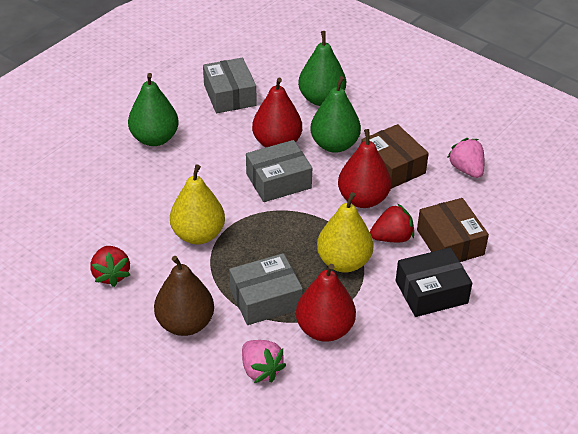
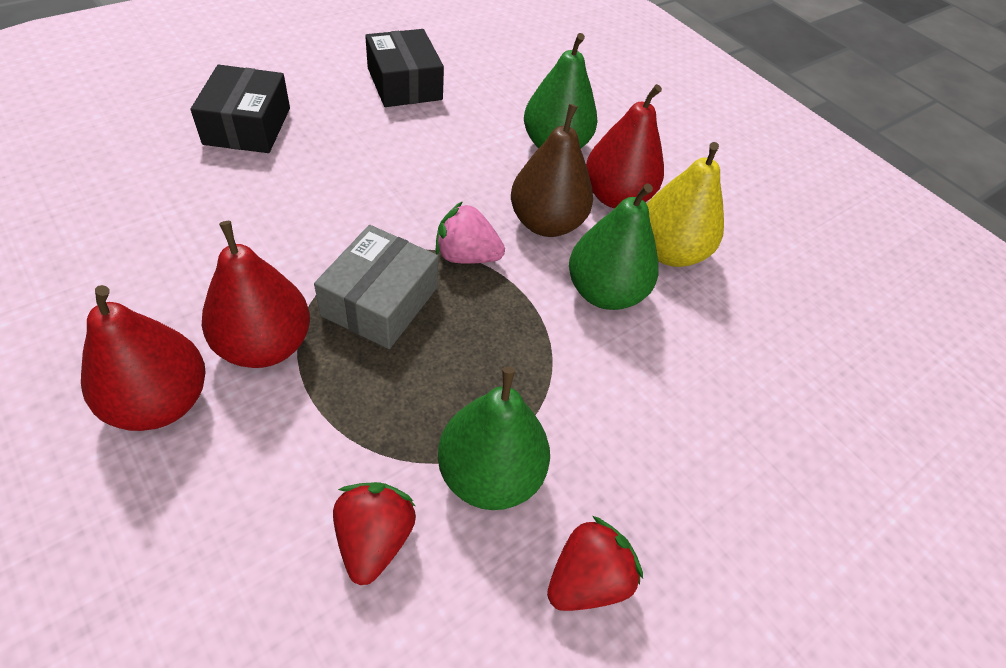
black box: 1 -> 2
brown box: 2 -> 0
grey box: 3 -> 1
pink strawberry: 2 -> 1
yellow pear: 2 -> 1

